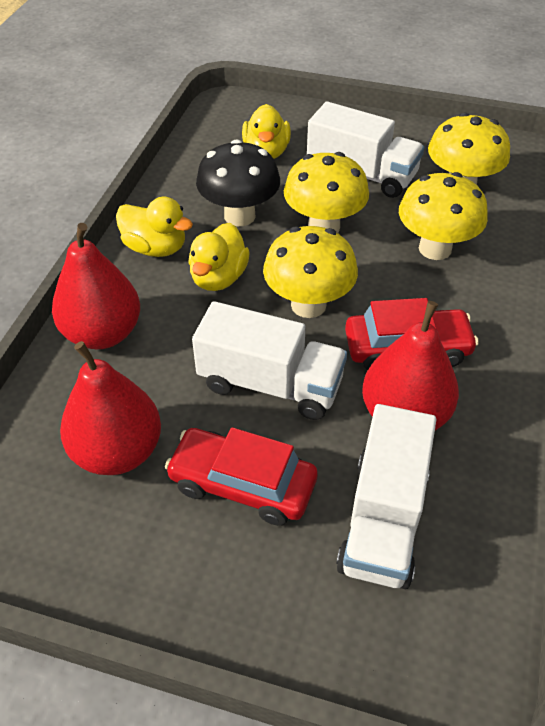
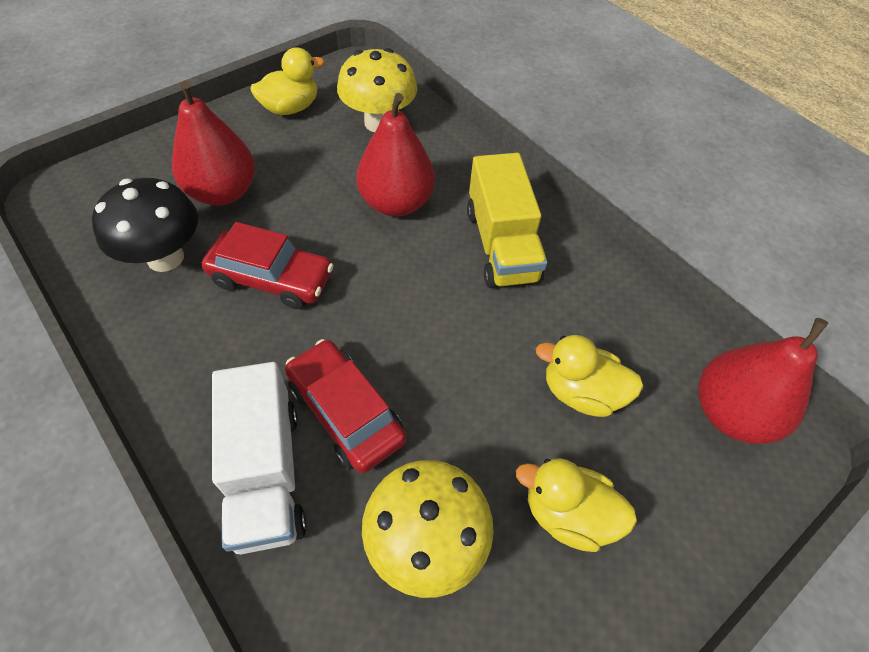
white truck: 3 -> 1
yellow mushroom: 4 -> 2
yellow truck: 0 -> 1

